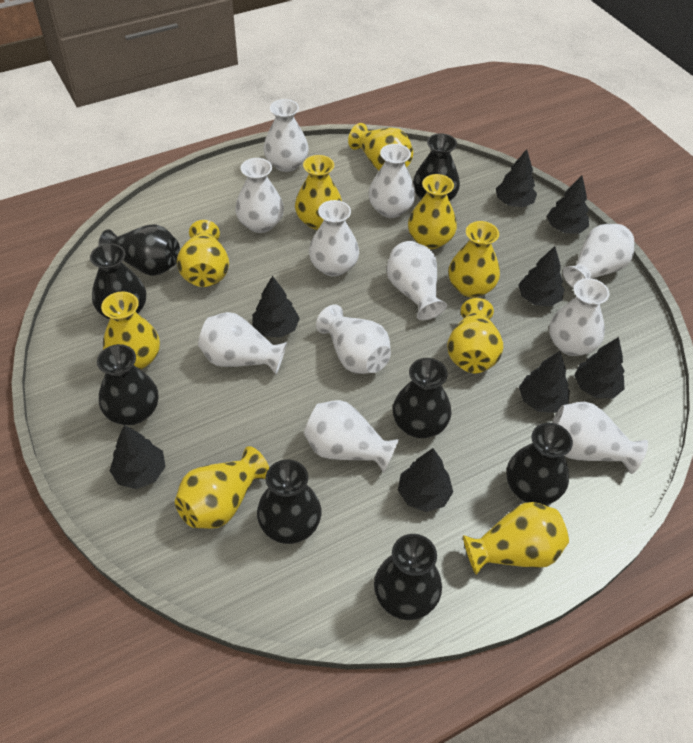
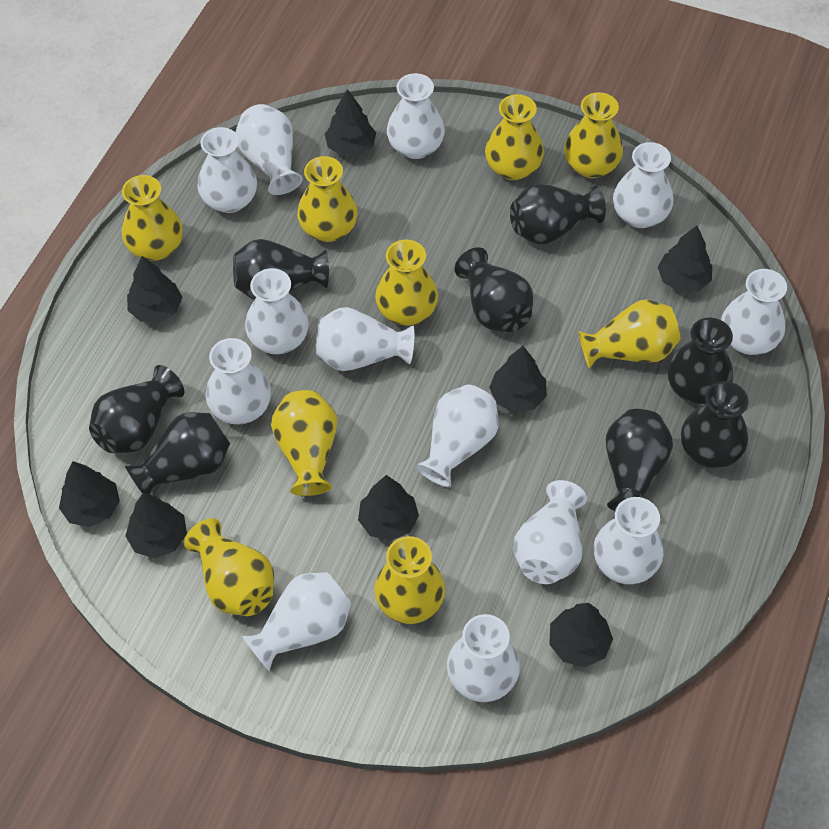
white vase: 11 -> 13

